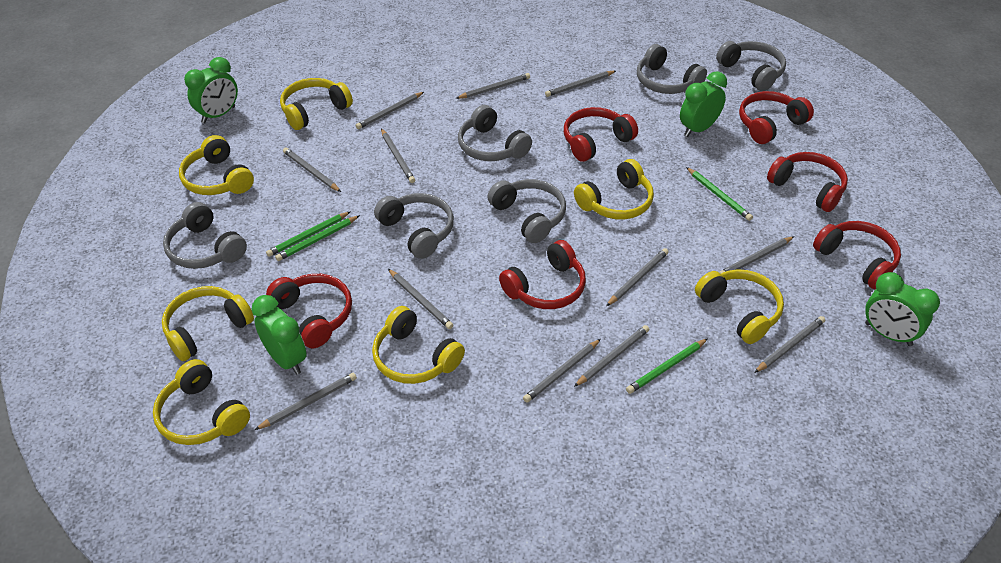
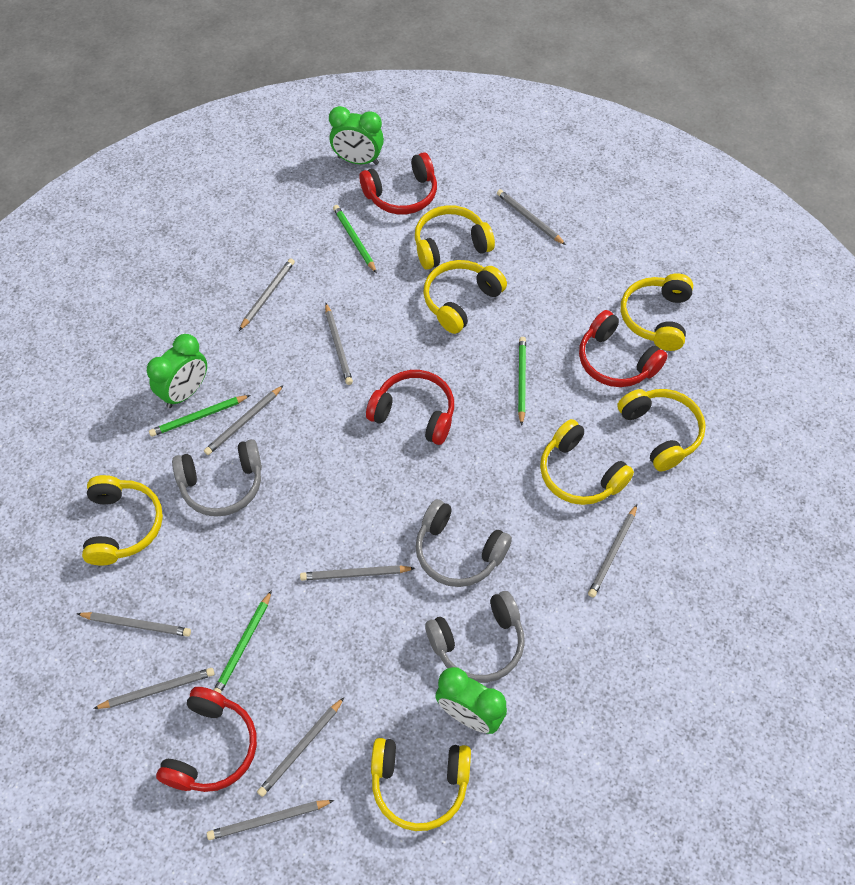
green clock: 4 -> 3
grey headphones: 6 -> 3
grey pencil: 12 -> 10
red headphones: 6 -> 4

